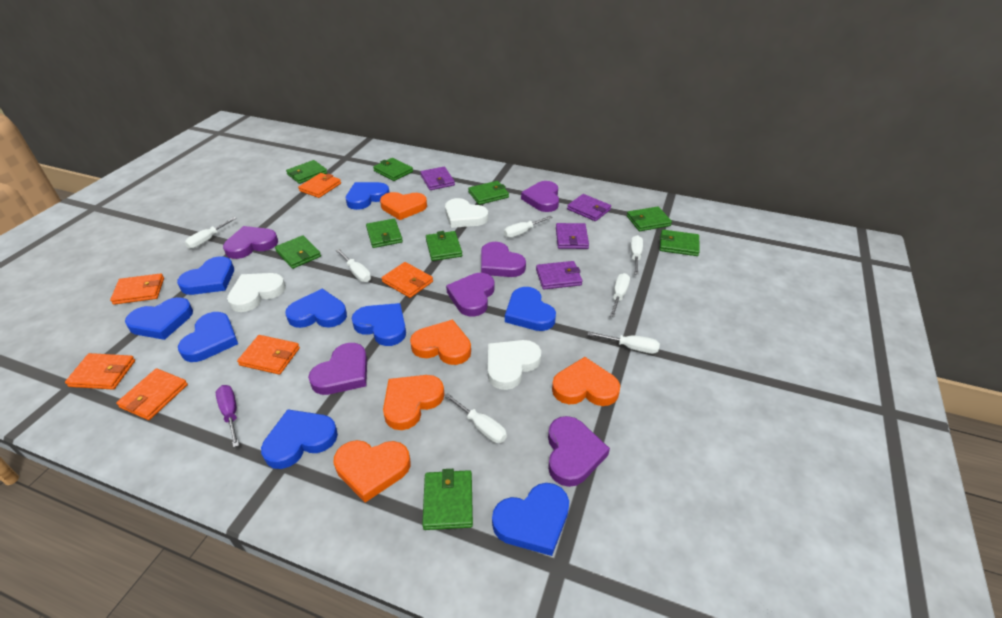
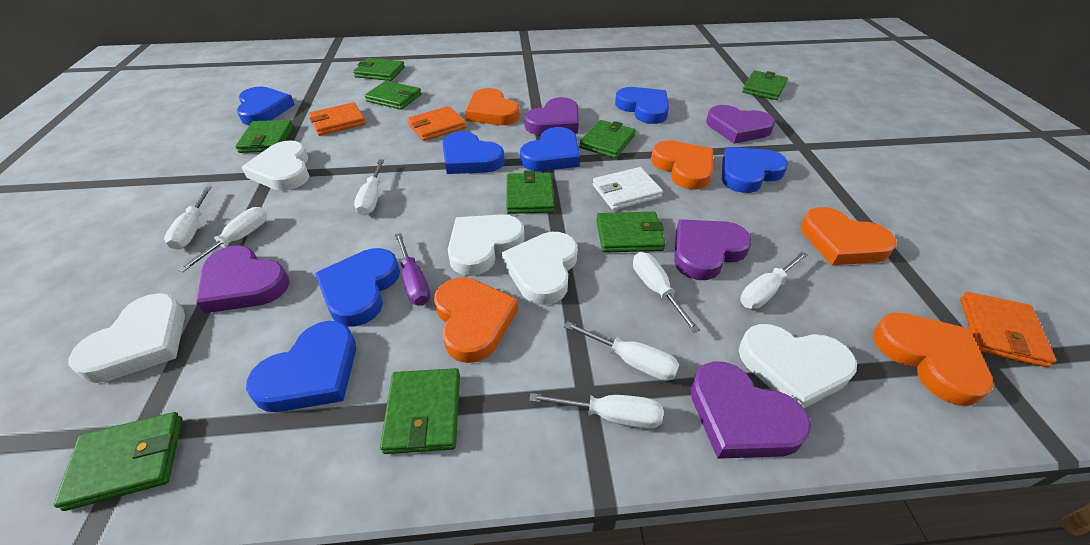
blue heart: 9 -> 7
orange wallet: 6 -> 3
purple heart: 6 -> 5
purple wallet: 4 -> 0
white heart: 3 -> 5
white wallet: 0 -> 1

